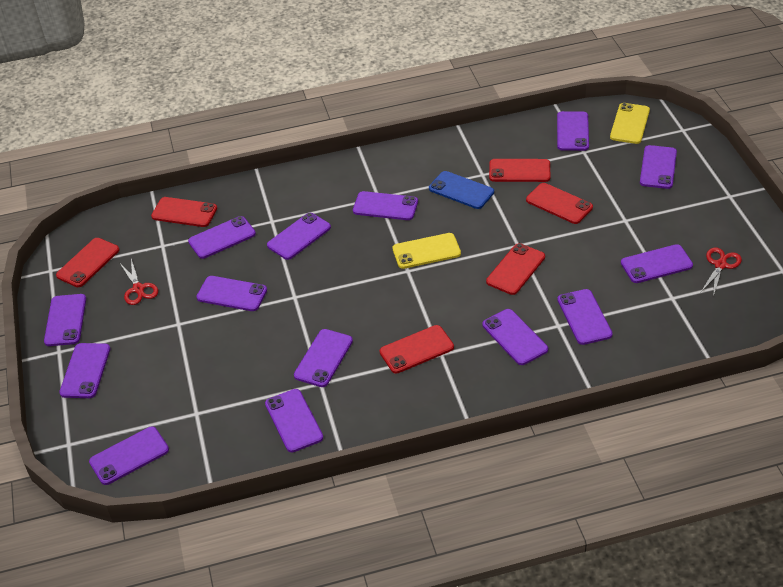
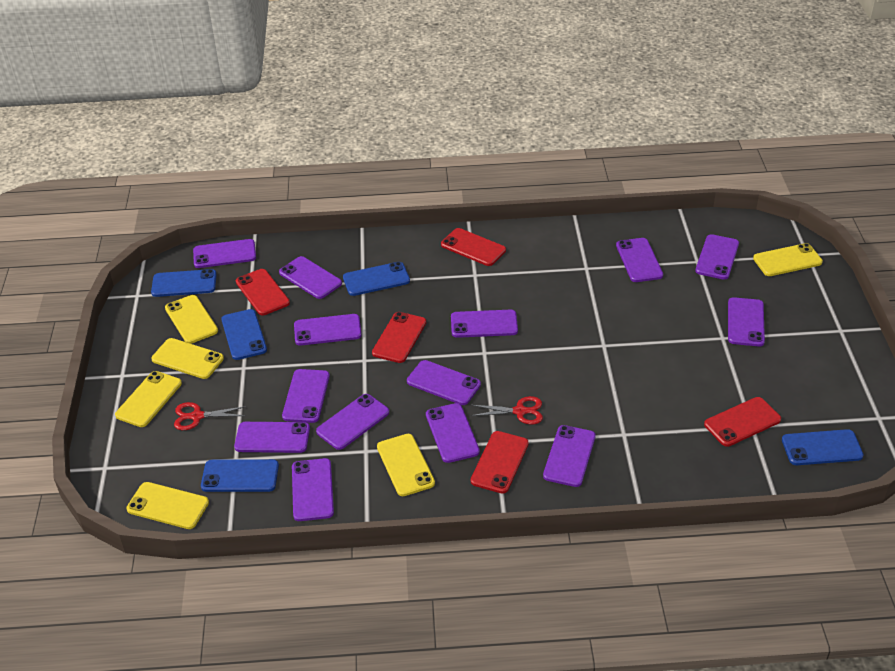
blue phone: 1 -> 5
red phone: 6 -> 5
yellow phone: 2 -> 6

